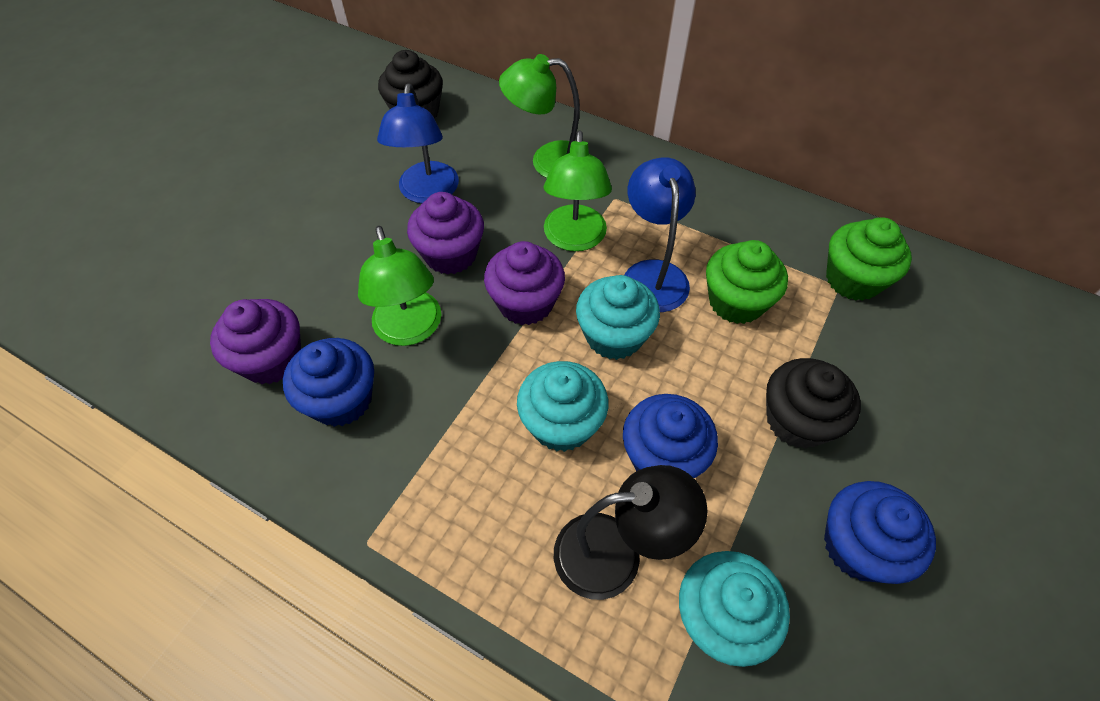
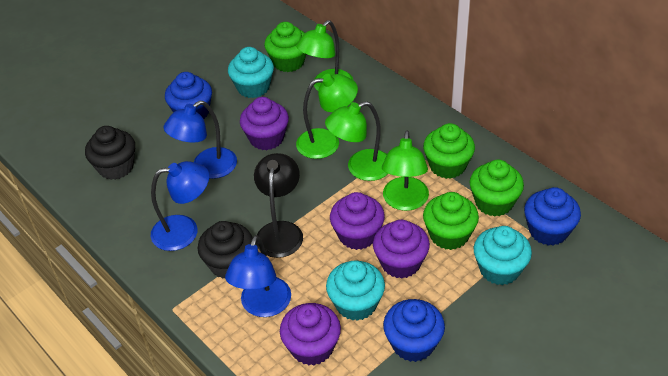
blue lamp: 2 -> 3
green cupcake: 2 -> 4
green lamp: 3 -> 4
purple cupcake: 3 -> 4

